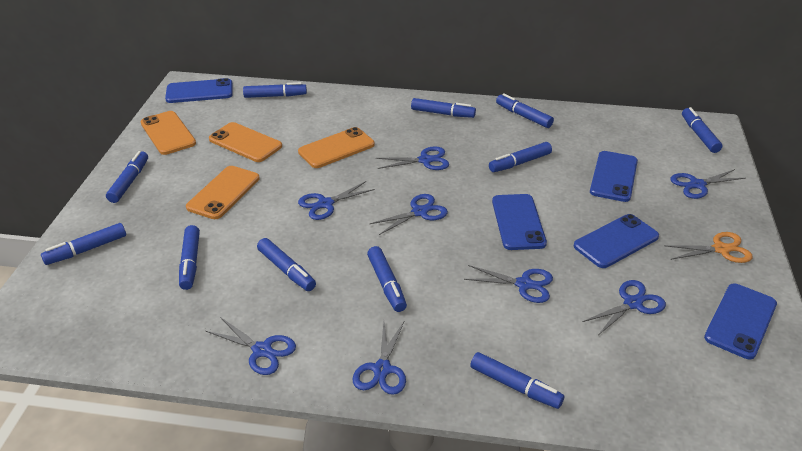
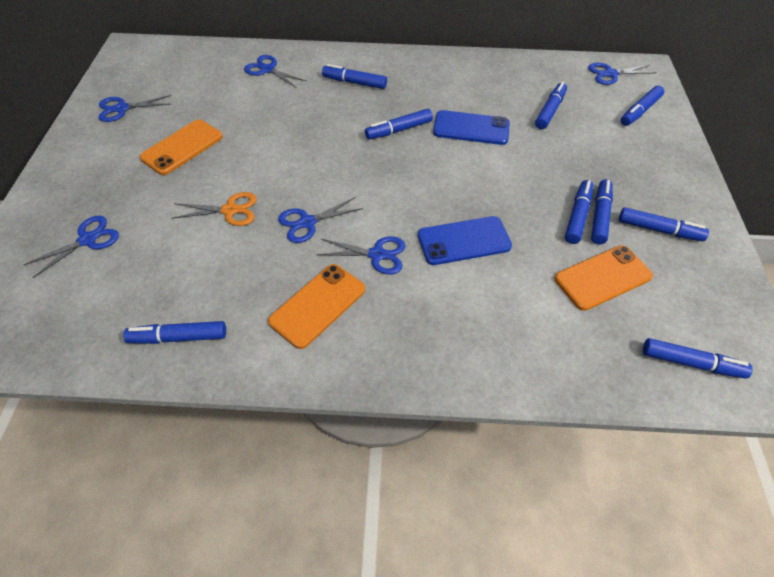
blue marker: 11 -> 9
blue phone: 5 -> 2
blue scissors: 8 -> 6
orange phone: 4 -> 3

